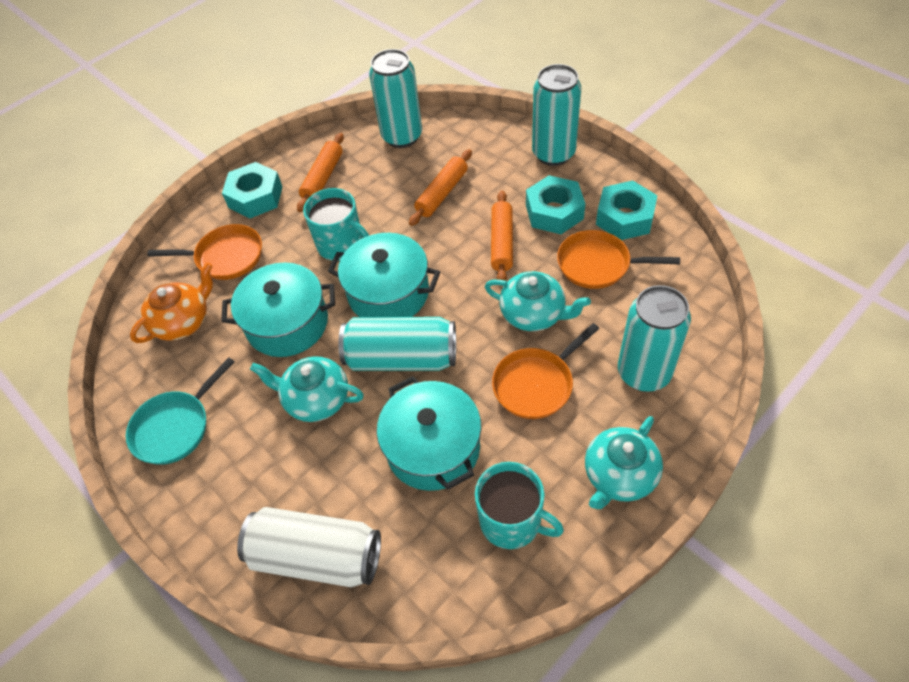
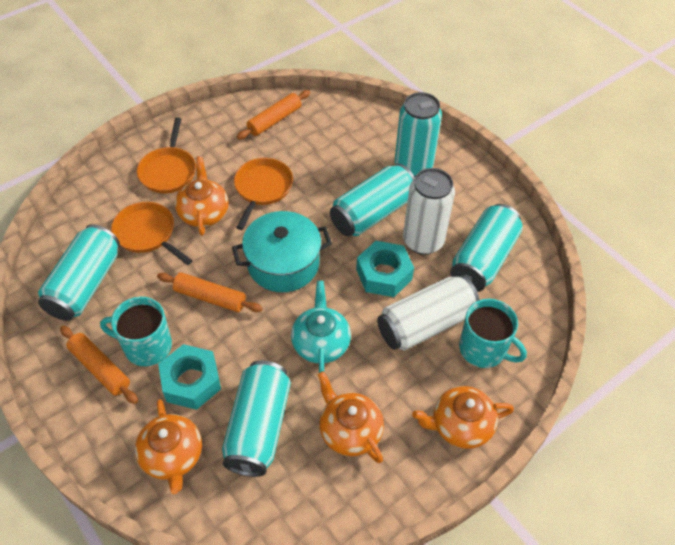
orange teapot: 1 -> 4
turquoise can: 4 -> 5
turquoise nut: 3 -> 2
turquoise pan: 1 -> 0
turquoise pot: 3 -> 1
turquoise teapot: 3 -> 1
white can: 1 -> 2

